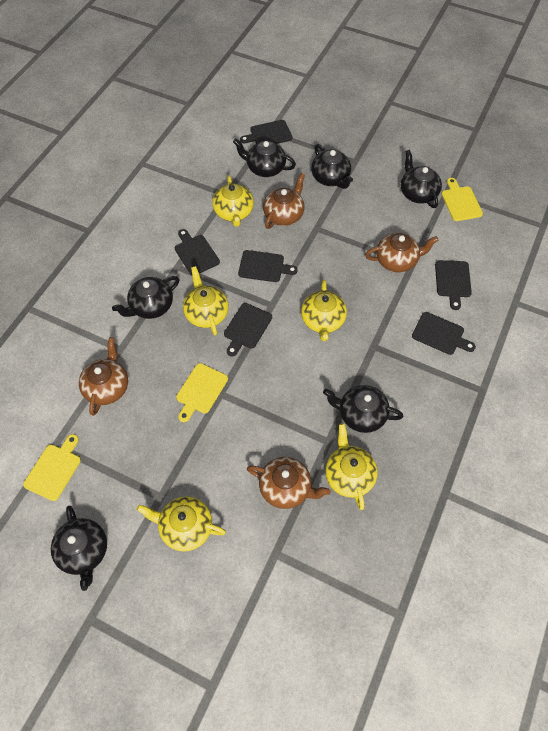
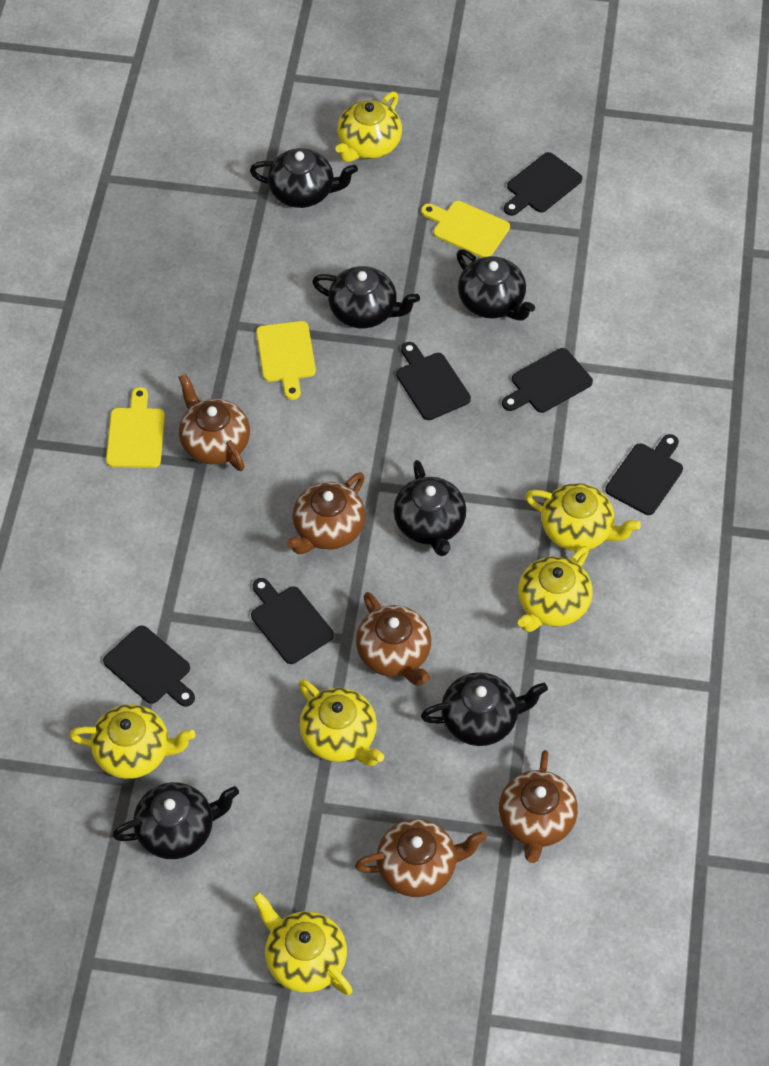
brown teapot: 4 -> 5
yellow teapot: 5 -> 6

